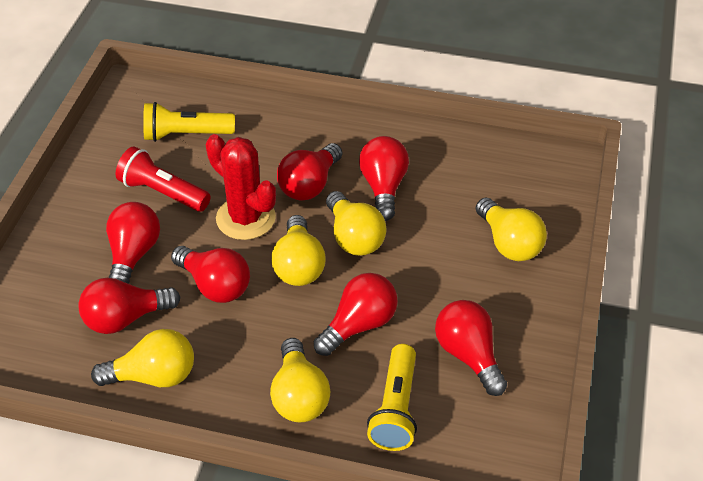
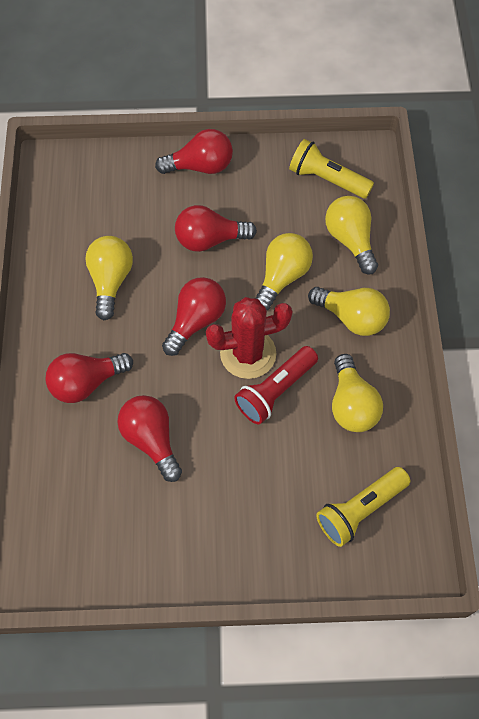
red light bulb: 7 -> 5

